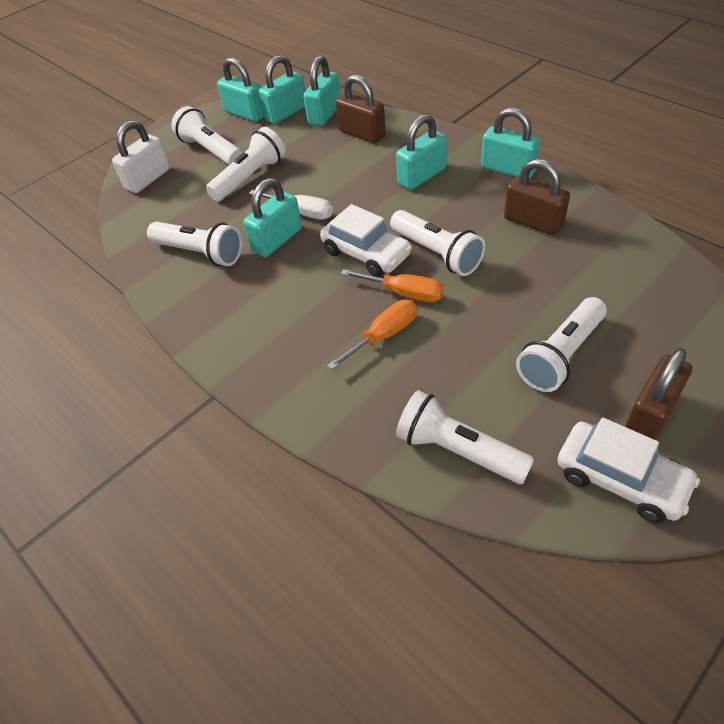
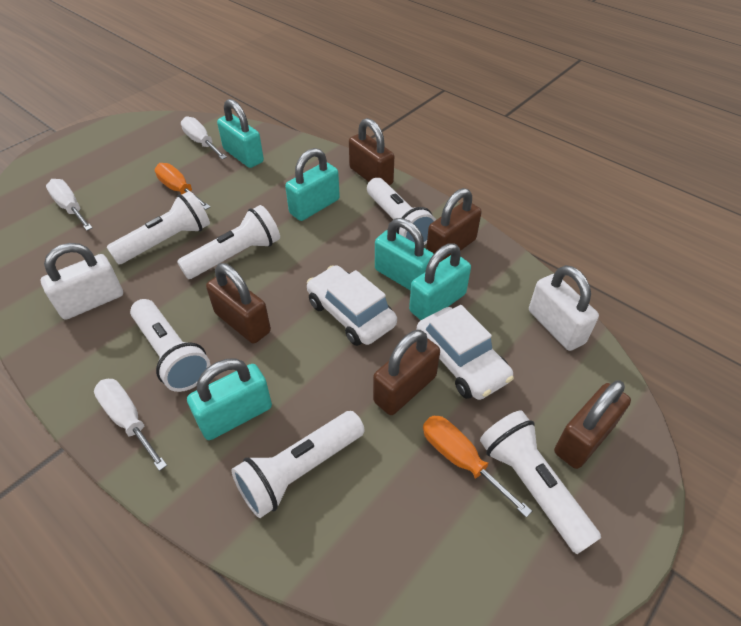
brown padlock: 3 -> 5
turquoise padlock: 6 -> 5
white padlock: 1 -> 2
white screwdriver: 1 -> 3

